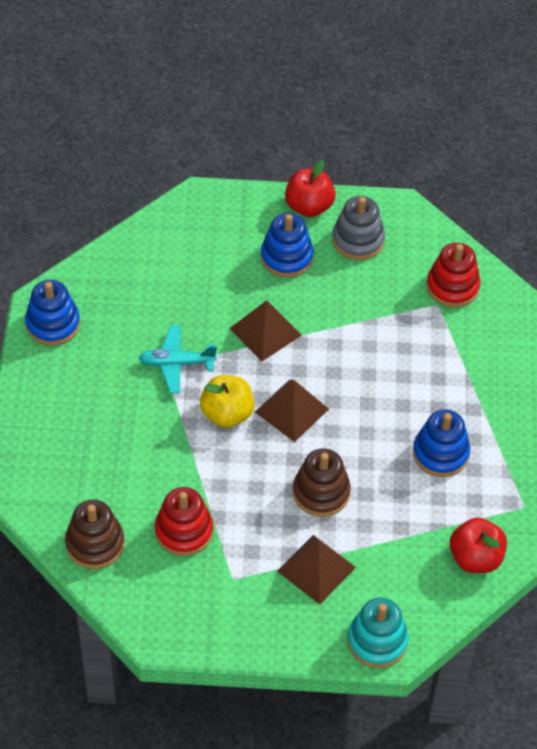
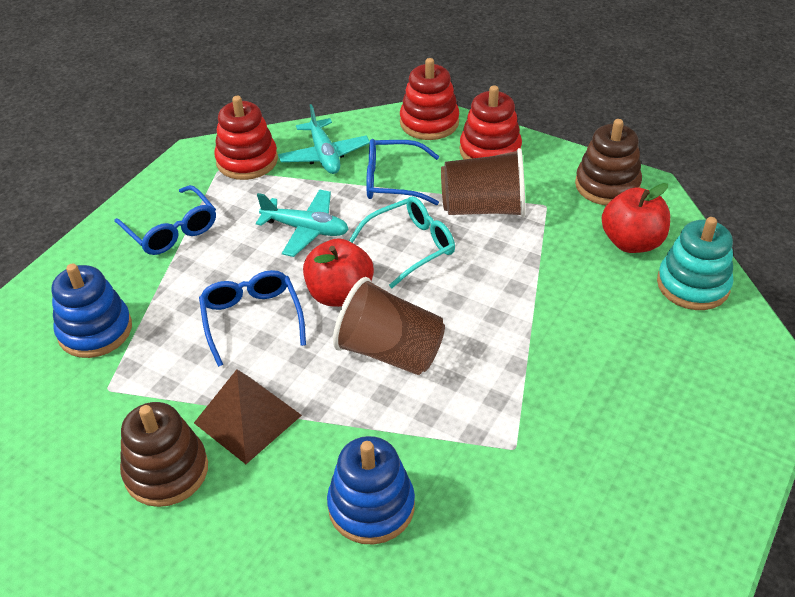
blue glasses: 0 -> 3
blue stacking toy: 3 -> 2
brown cup: 0 -> 2
brown pyramid: 3 -> 1
grey stacking toy: 1 -> 0
red stacking toy: 2 -> 3
turquoise glasses: 0 -> 1
turquoise plane: 1 -> 2
yellow apple: 1 -> 0

